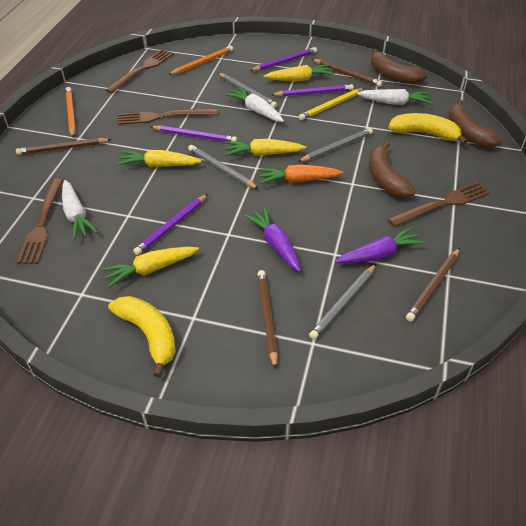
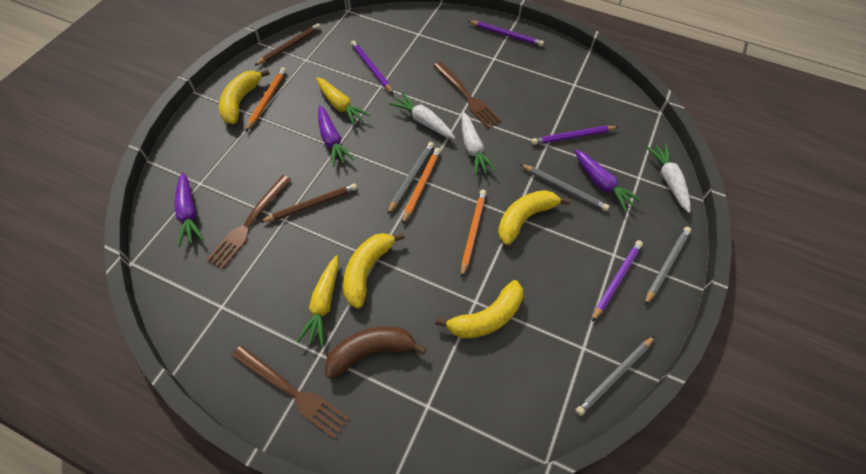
brown banana: 3 -> 1
brown fork: 4 -> 3
brown pencil: 4 -> 2
orange carrot: 1 -> 0
orange pencil: 2 -> 3
purple carrot: 2 -> 3
yellow banana: 2 -> 4
yellow carrot: 4 -> 2
yellow pencil: 1 -> 0

